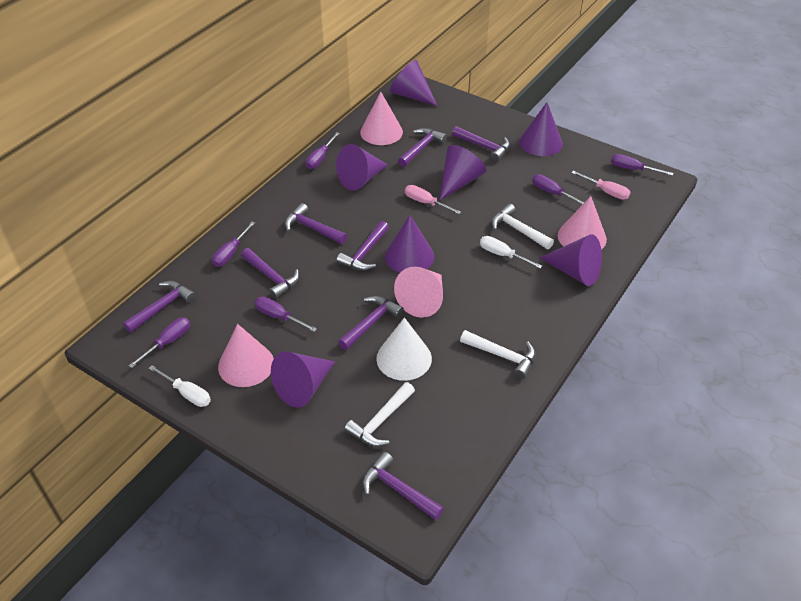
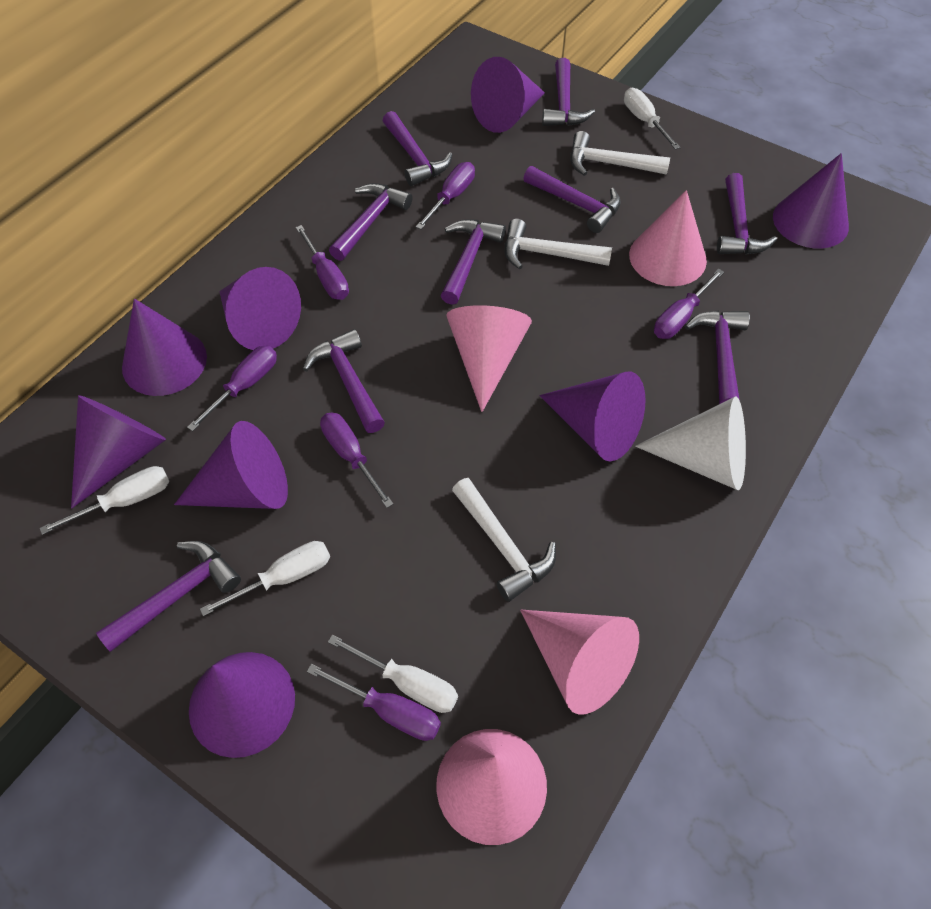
pink screwdriver: 2 -> 0
purple cone: 7 -> 8
purple hammer: 8 -> 9
white screwdriver: 2 -> 4

